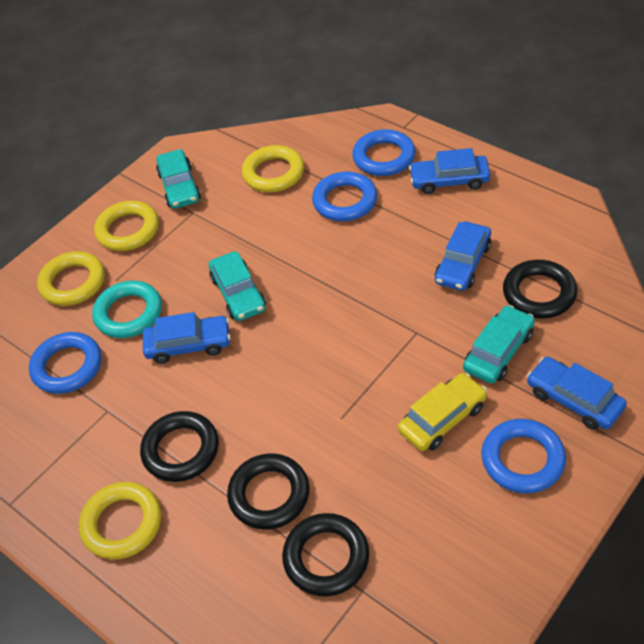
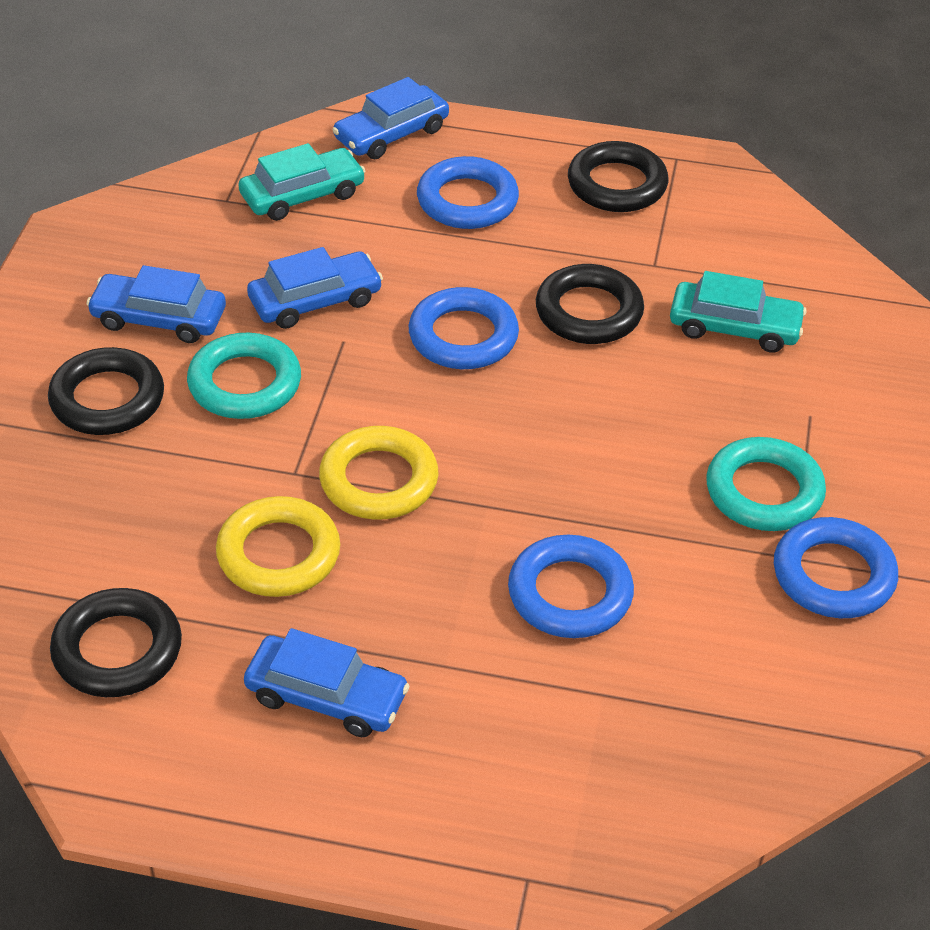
turquoise car: 3 -> 2
turquoise ring: 1 -> 2
yellow car: 1 -> 0
yellow ring: 4 -> 2

